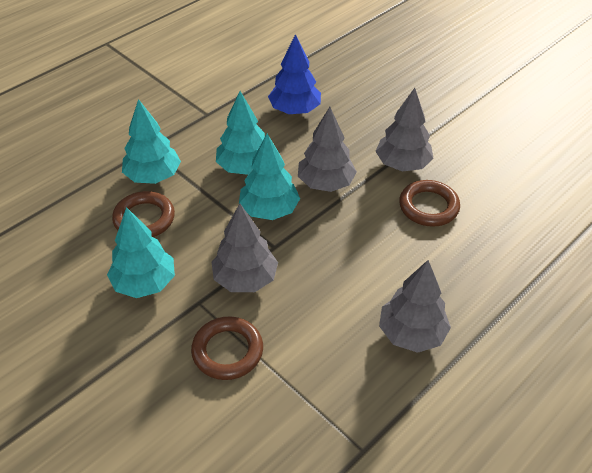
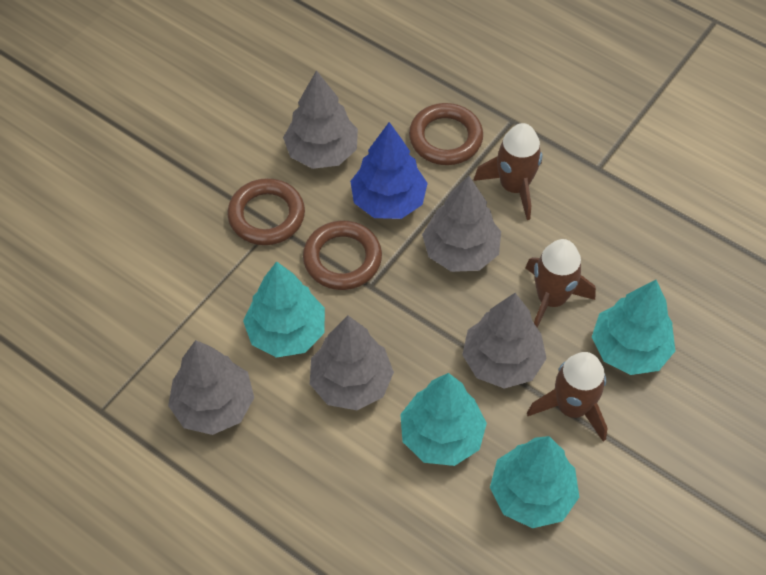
brown rocket: 0 -> 3
grey tree: 4 -> 5

